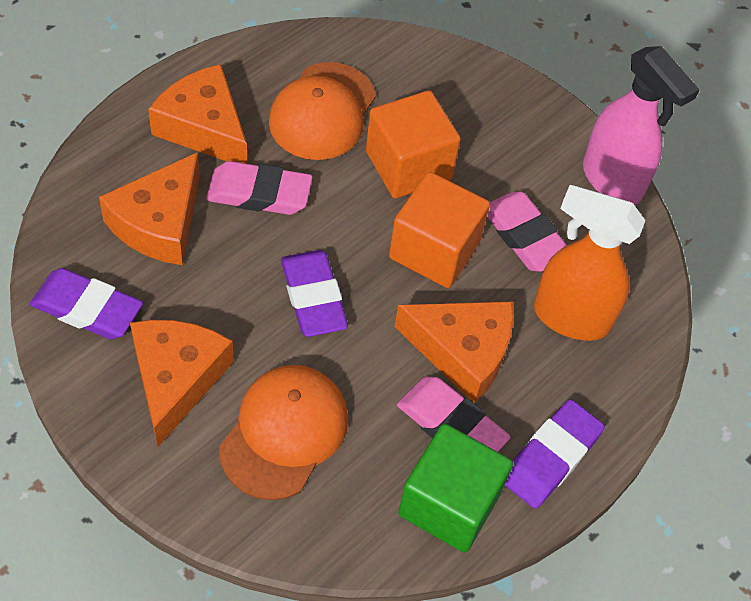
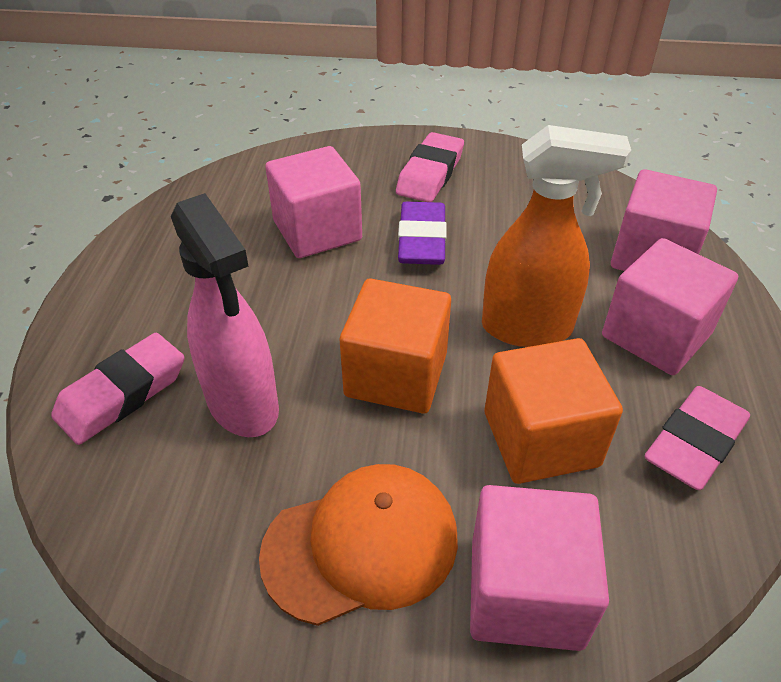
green cube: 1 -> 0
orange cap: 2 -> 1
orange cheese: 4 -> 0
pink cube: 0 -> 4
purple eraser: 3 -> 1

